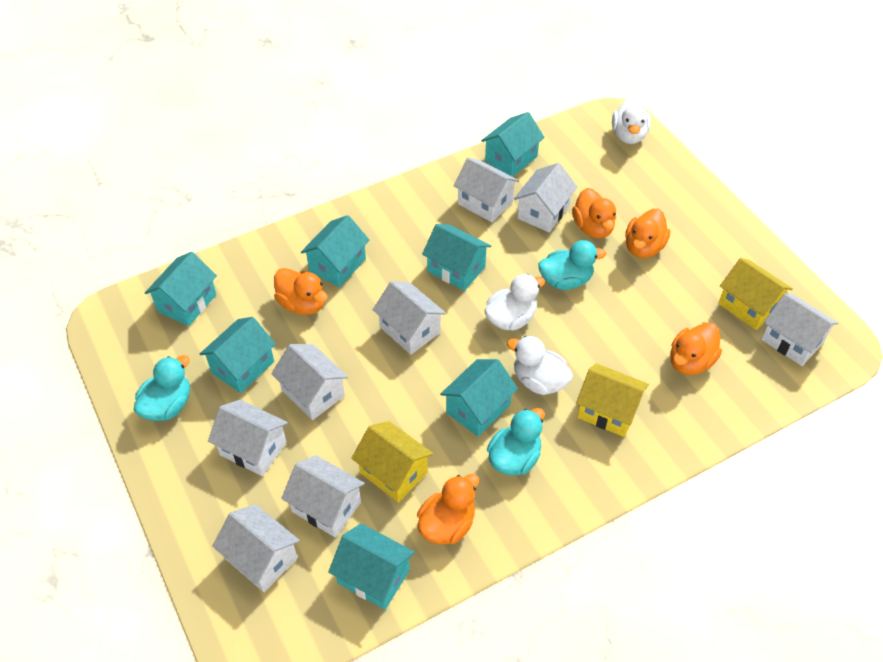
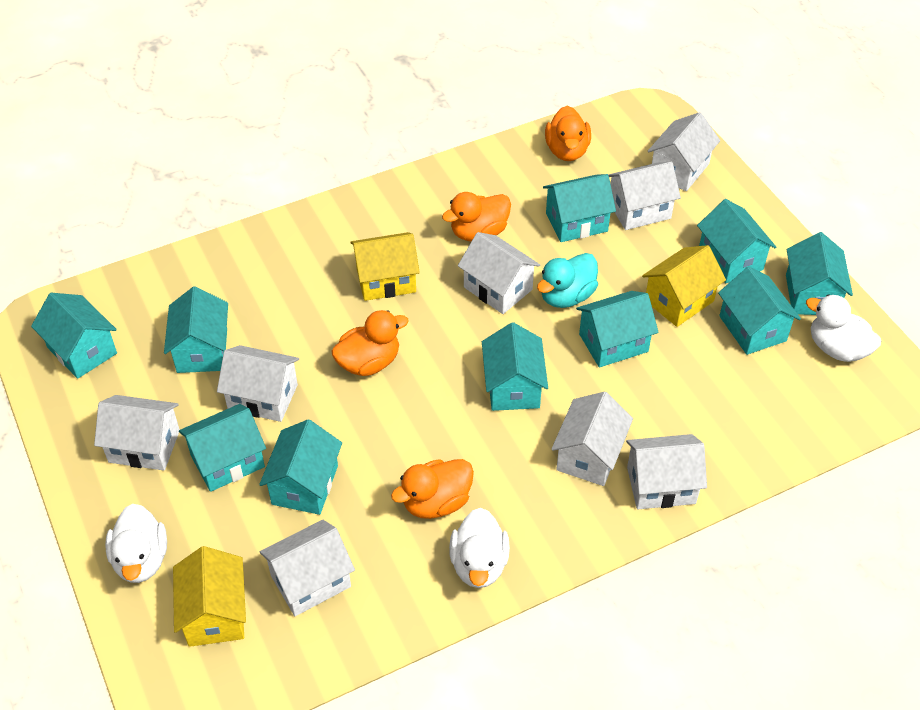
orange duck: 5 -> 4
turquoise duck: 3 -> 1
turquoise house: 7 -> 10

